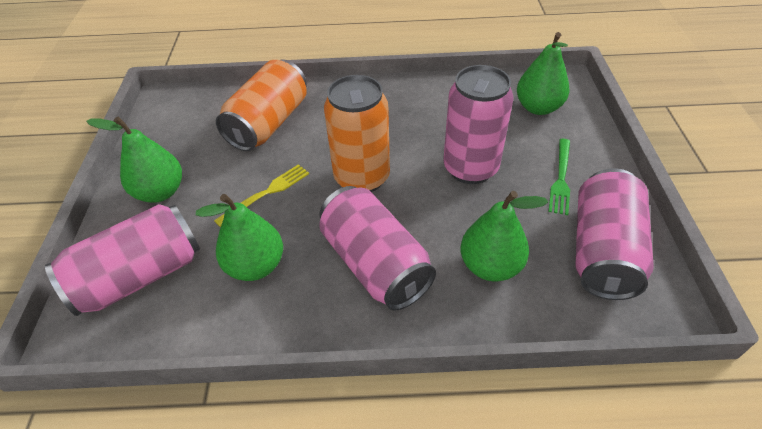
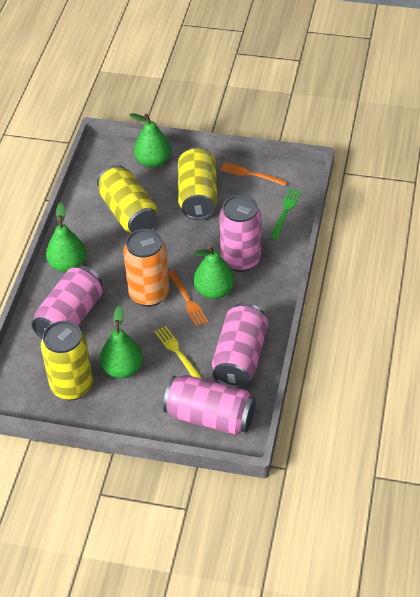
orange can: 2 -> 1
orange fork: 0 -> 2
yellow can: 0 -> 3

